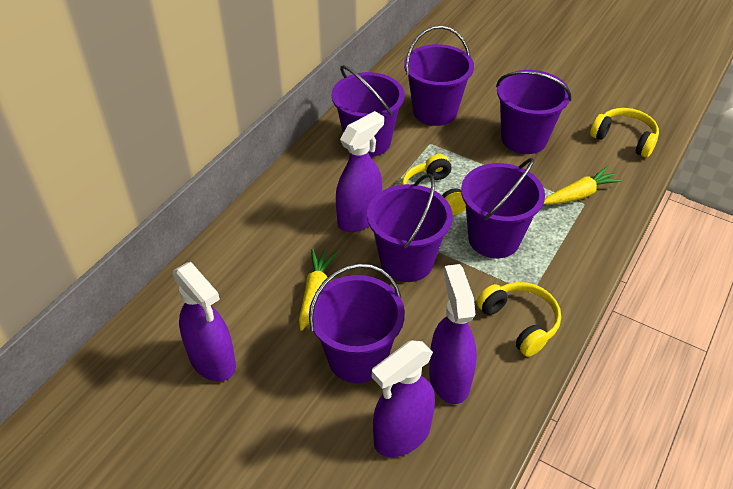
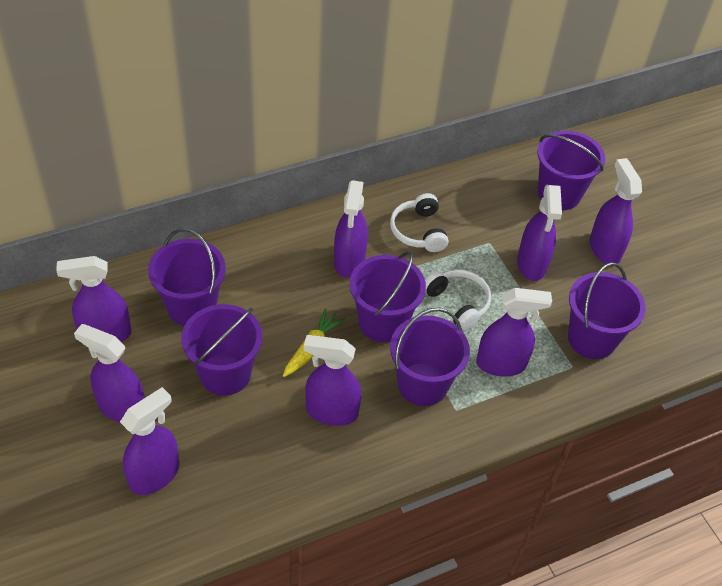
purple spray bottle: 4 -> 8
white headphones: 0 -> 2
yellow carrot: 2 -> 1
yellow headphones: 3 -> 0

